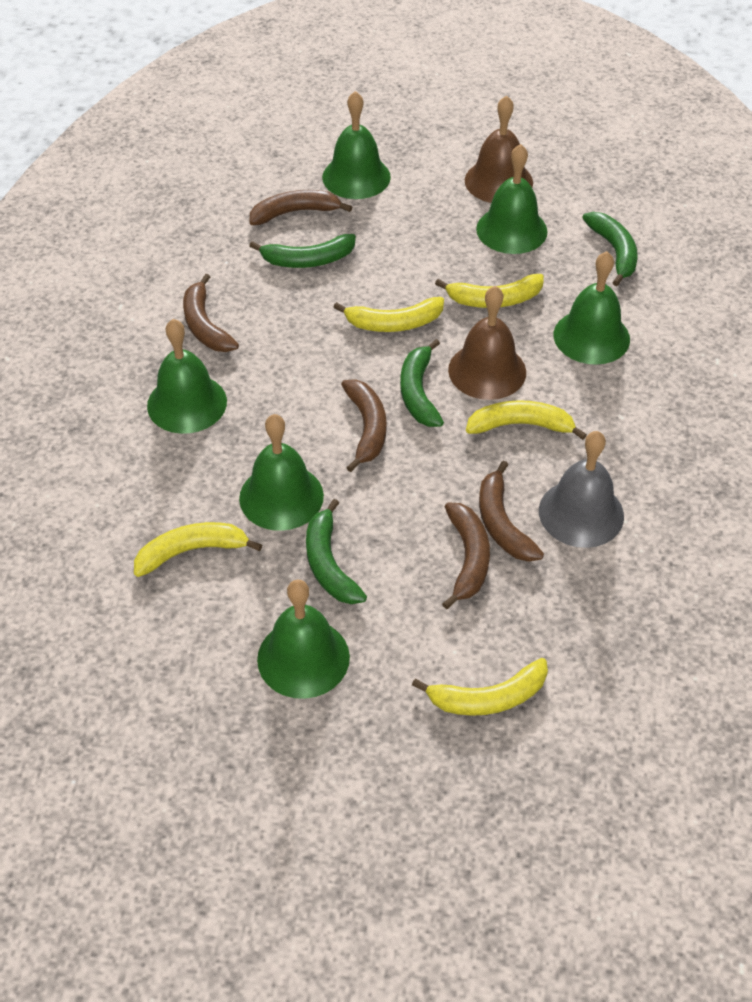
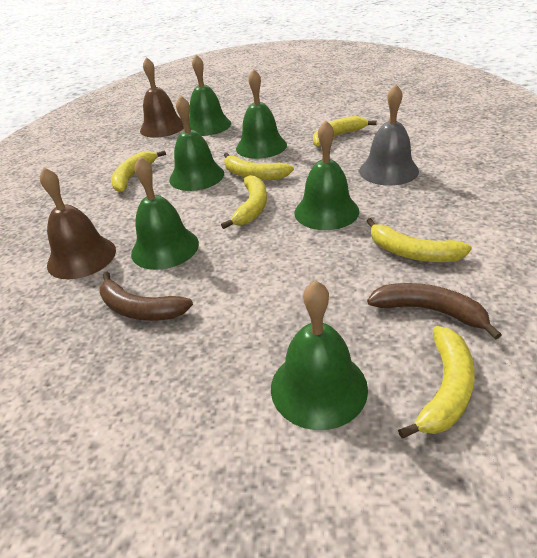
brown banana: 5 -> 2
green banana: 4 -> 0
yellow banana: 5 -> 6

